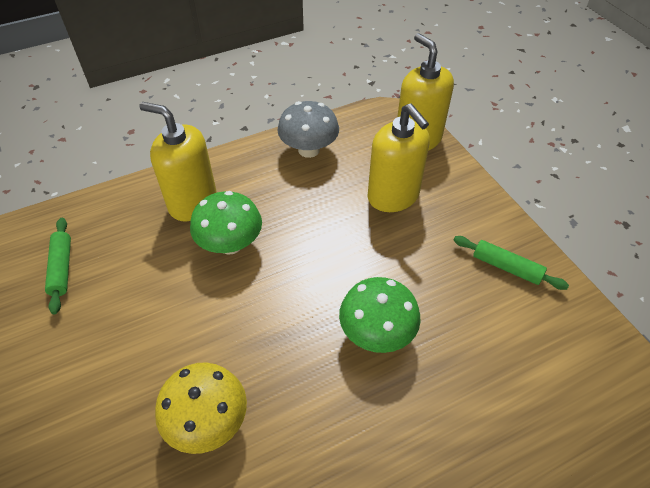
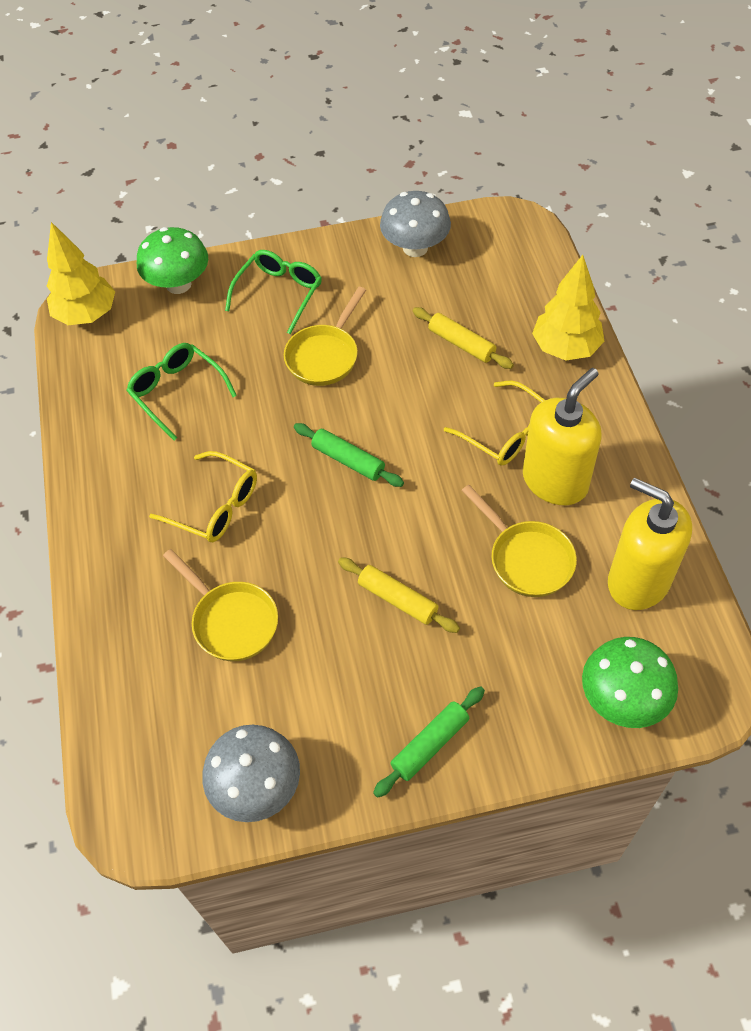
green glasses: 0 -> 2
grey mushroom: 1 -> 2
yellow glasses: 0 -> 2
yellow mushroom: 1 -> 0
yellow pan: 0 -> 3
yellow rolling pin: 0 -> 2
yellow soap dispenser: 3 -> 2
yellow tree: 0 -> 2

